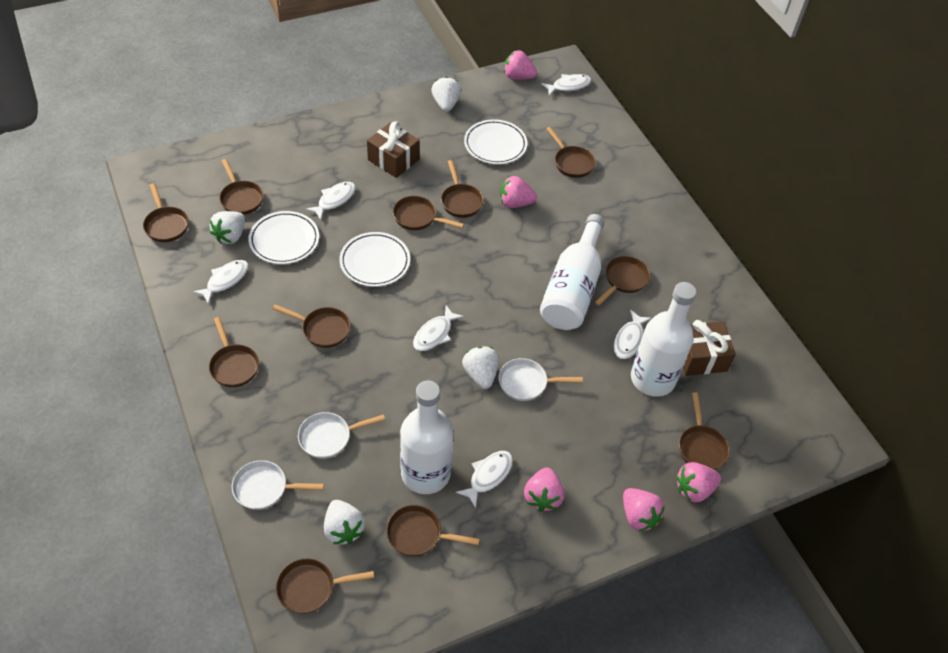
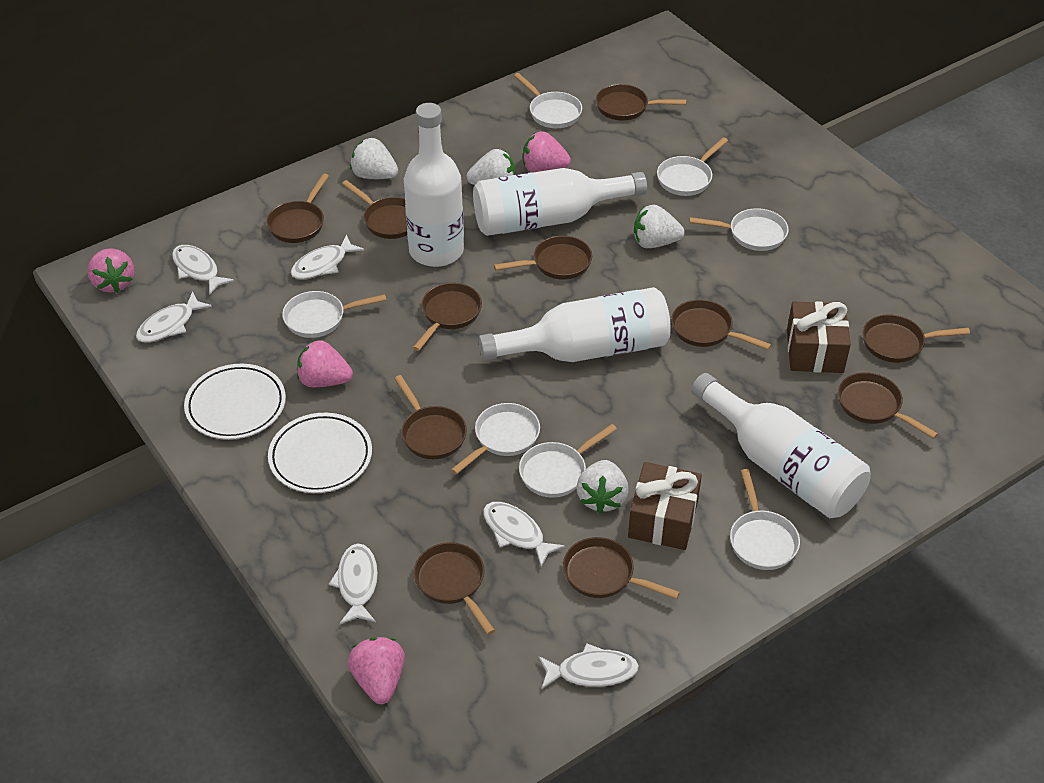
pink strawberry: 5 -> 4
white bottle: 3 -> 4
white pan: 3 -> 7
white plate: 3 -> 2

